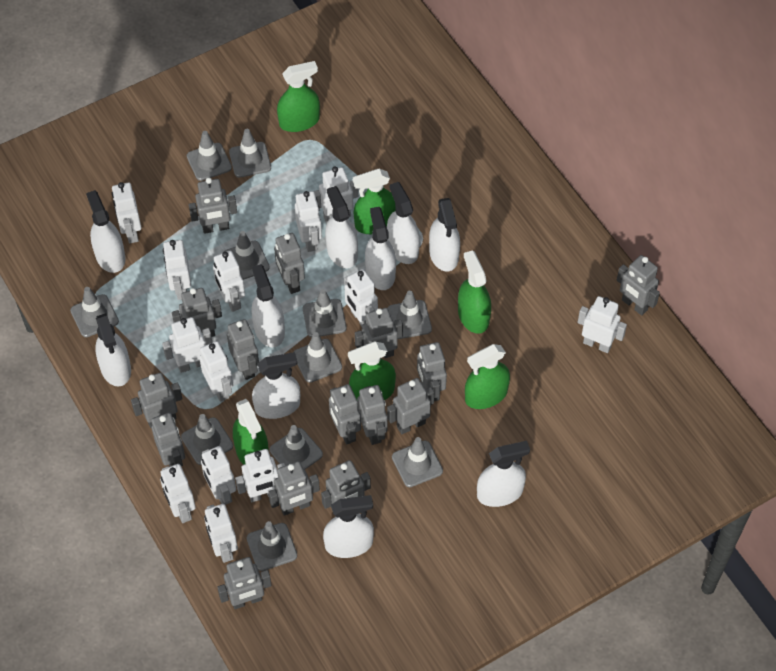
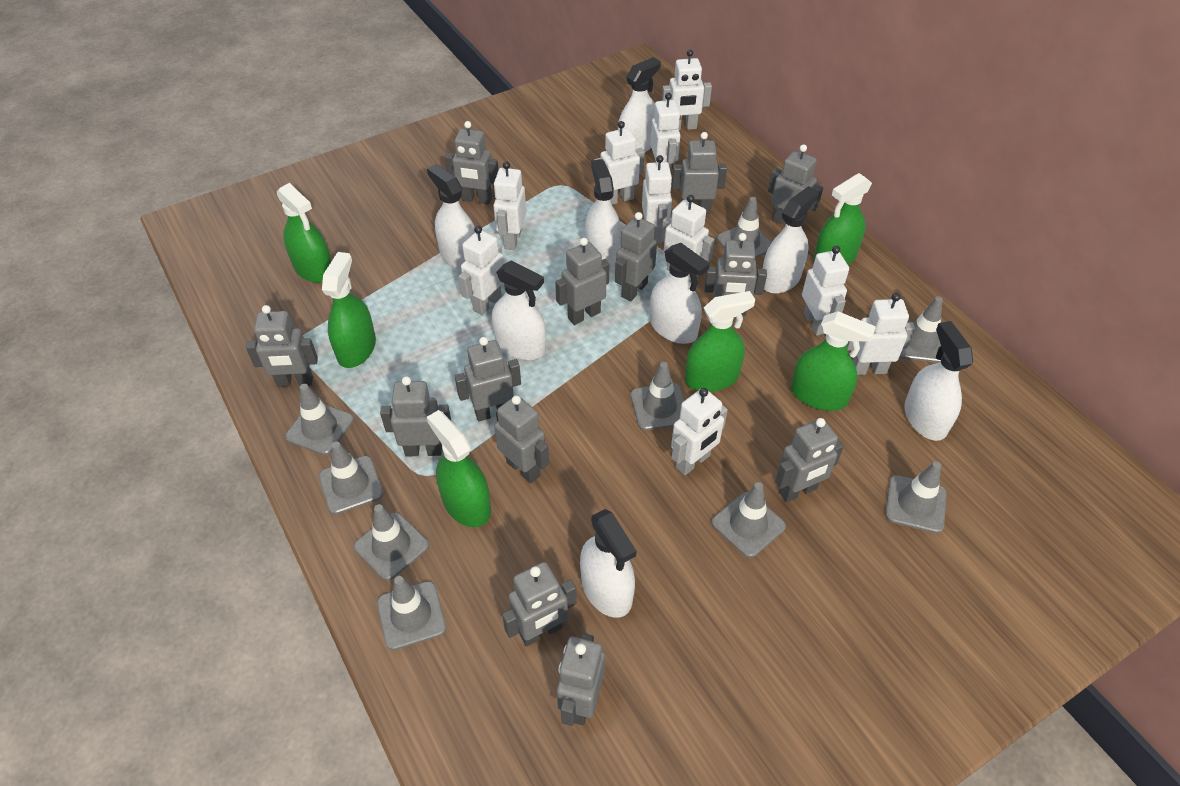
grey robot: 15 -> 13
grey traffic cone: 11 -> 9
white robot: 13 -> 10
white spray bottle: 10 -> 8

